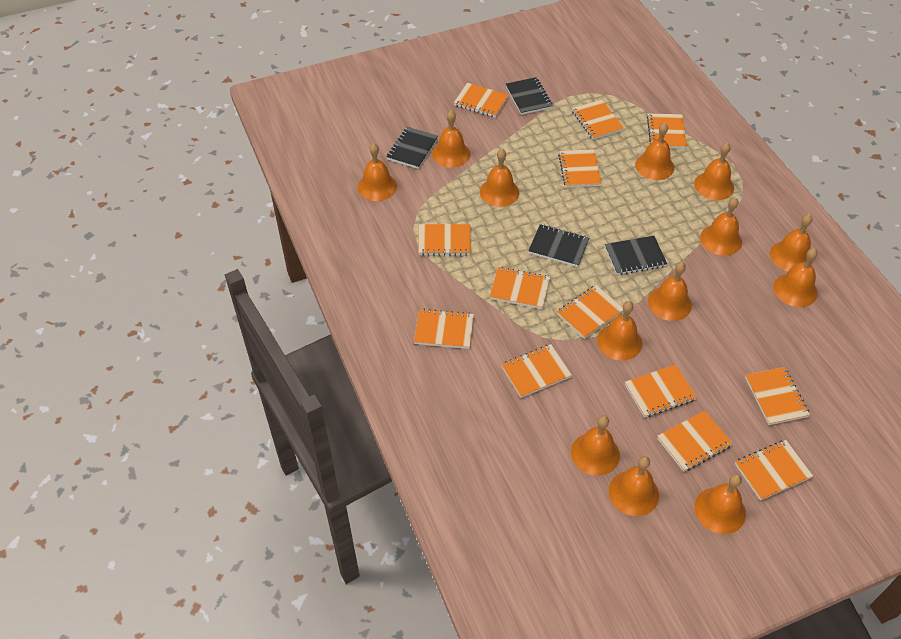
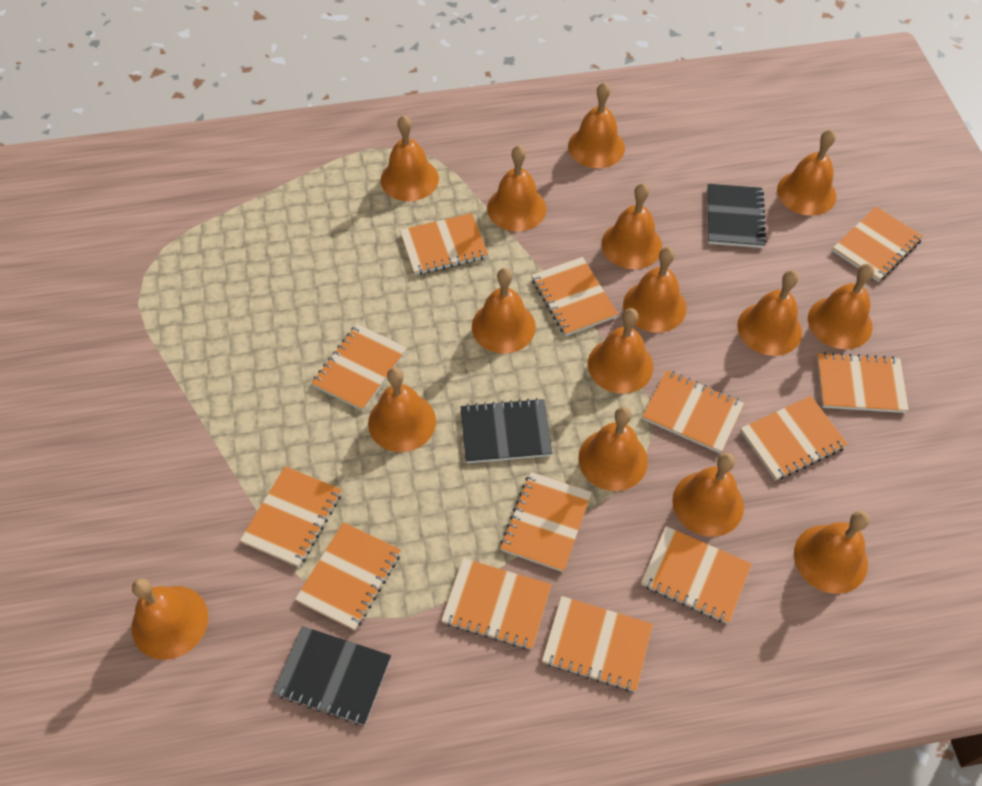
black notebook: 4 -> 3
orange bell: 13 -> 15

